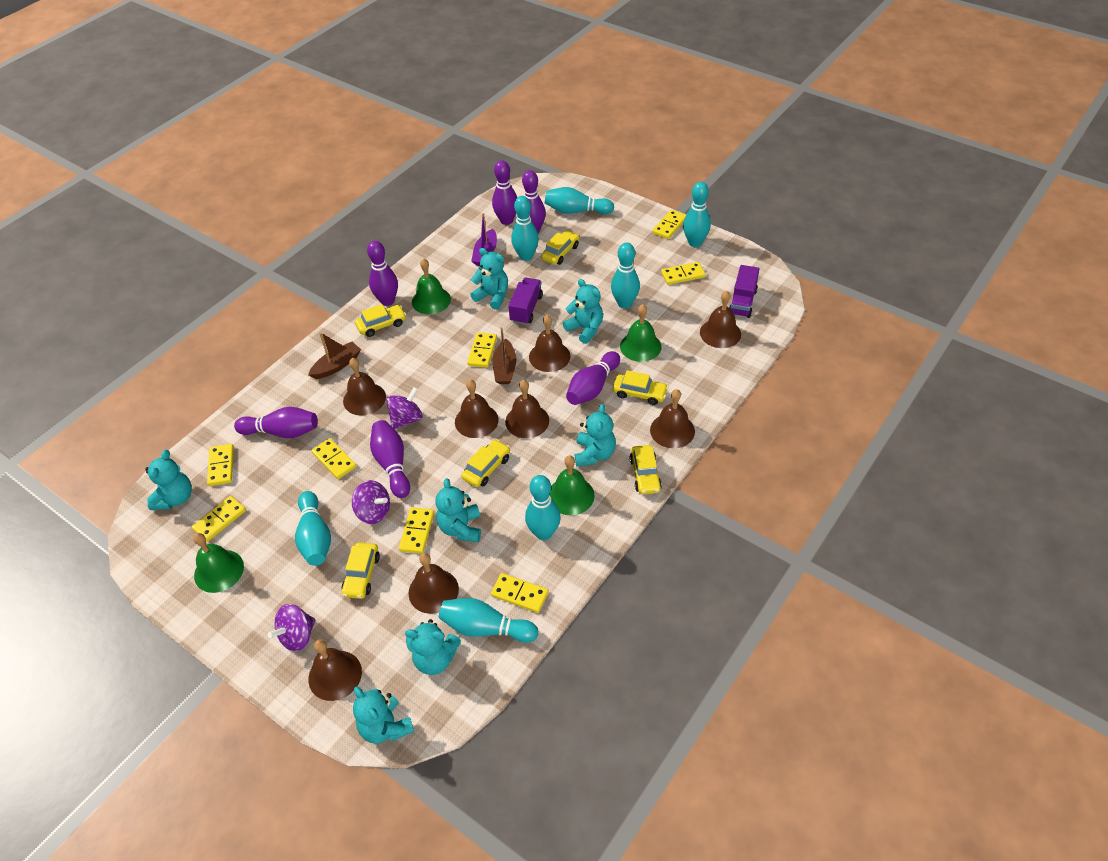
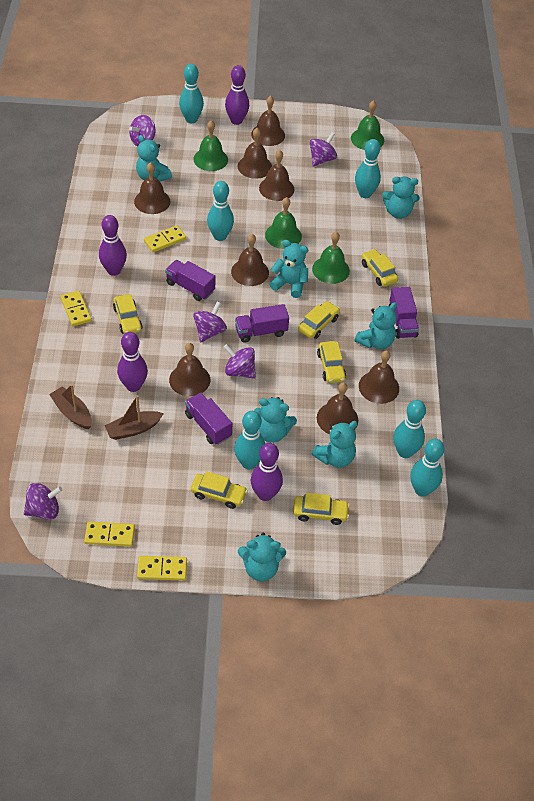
purple boat: 1 -> 0
purple bowling pin: 6 -> 4
purple spinning top: 3 -> 5
purple truck: 2 -> 4
turquoise bowling pin: 7 -> 6
yellow domino: 8 -> 4

